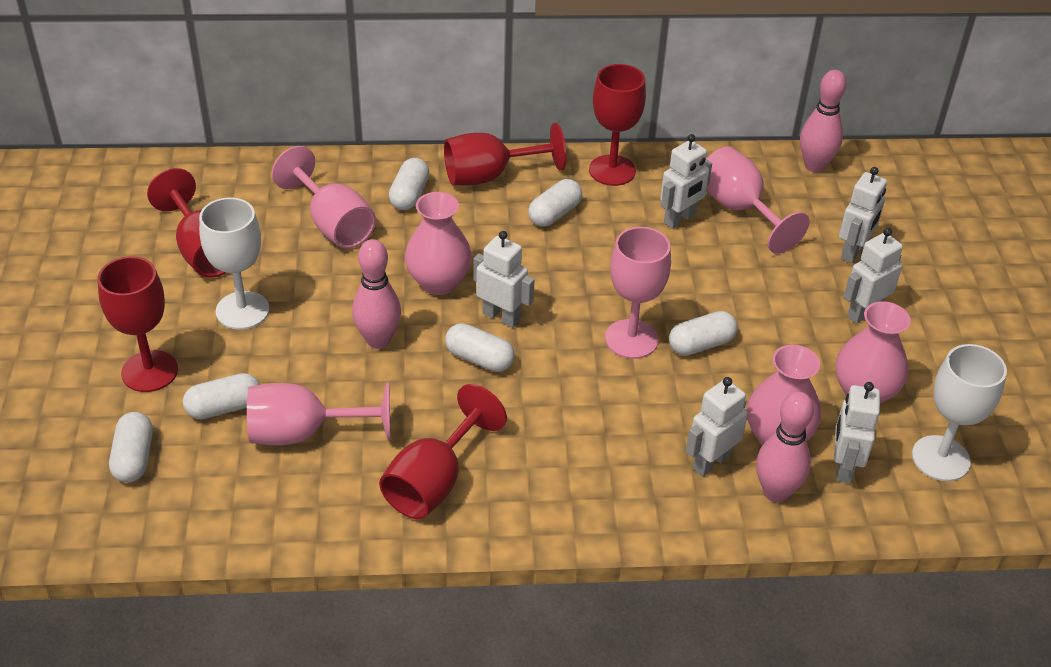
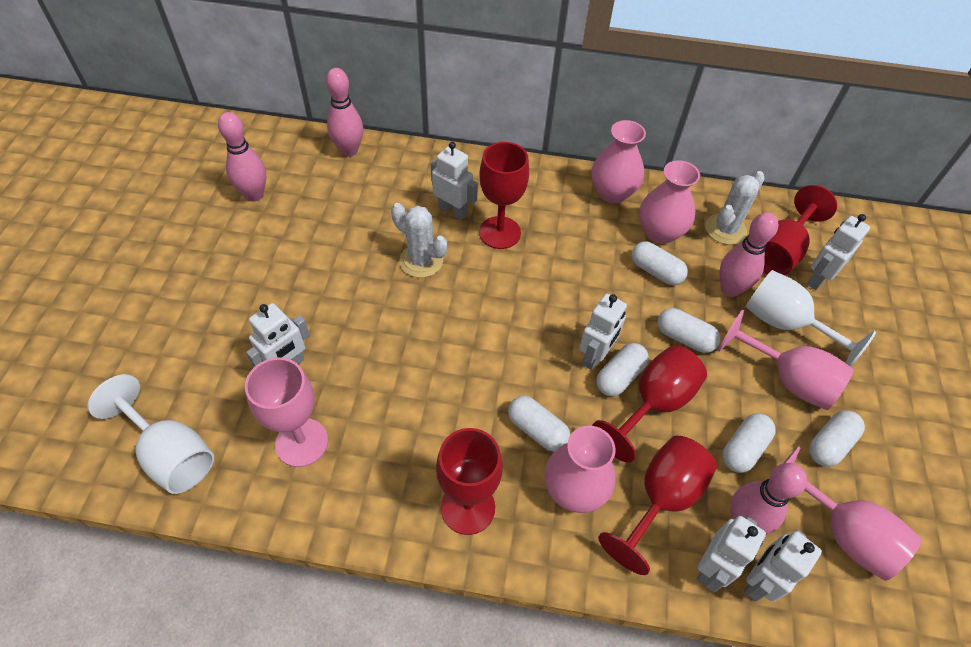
pink bowling pin: 3 -> 4
pink goblet: 4 -> 3
white cactus: 0 -> 2

